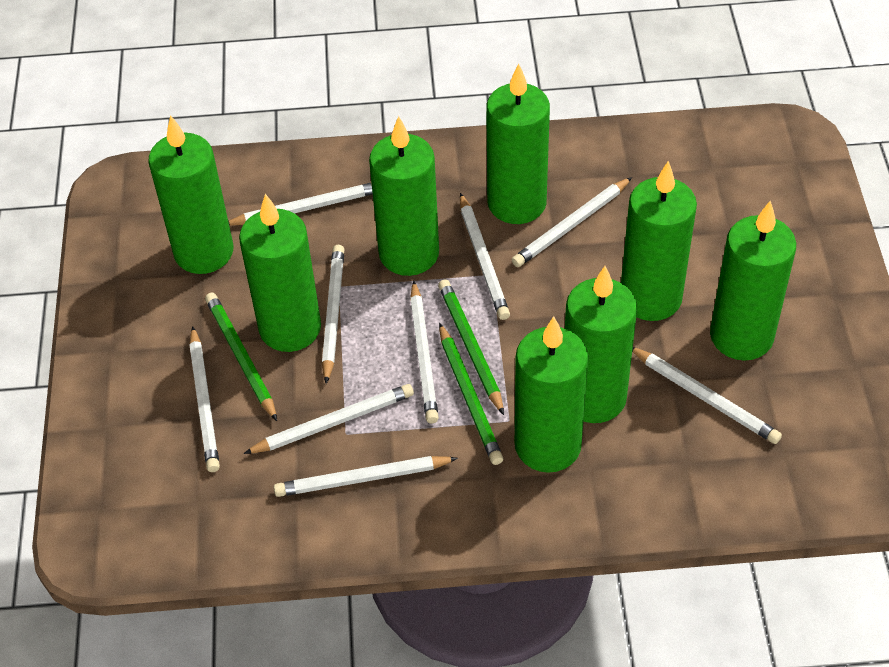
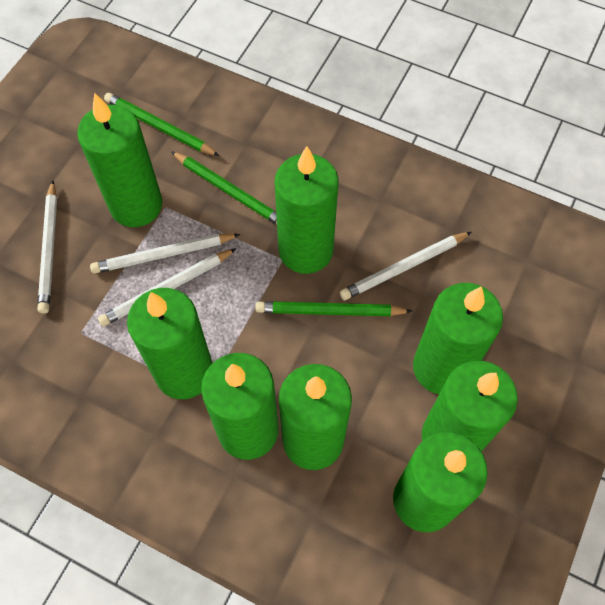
white pencil: 9 -> 4

